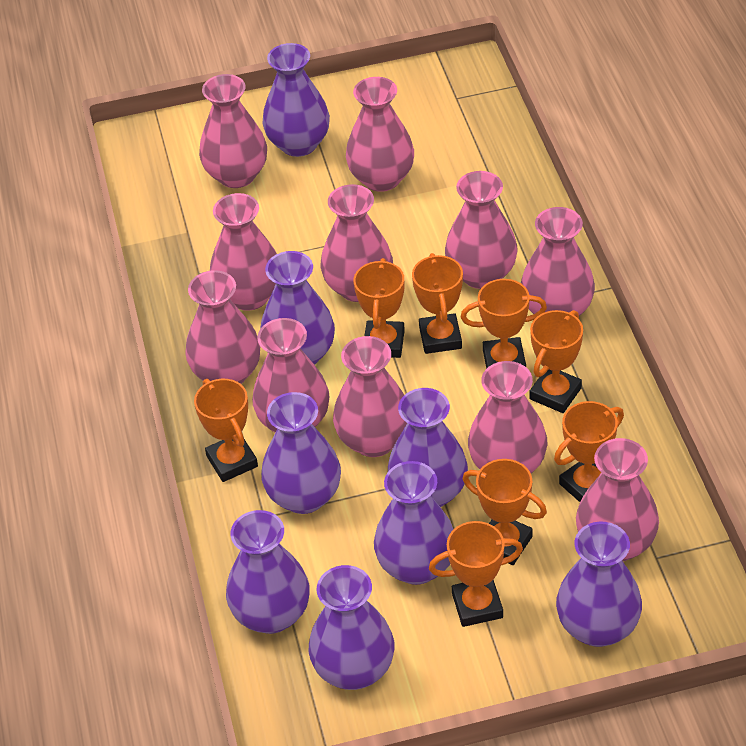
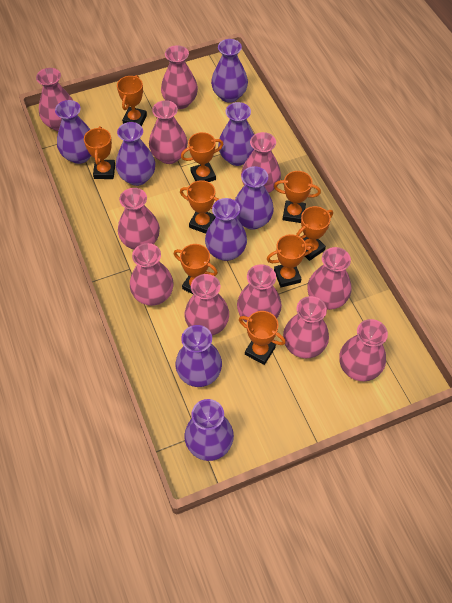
orange trophy: 8 -> 9

